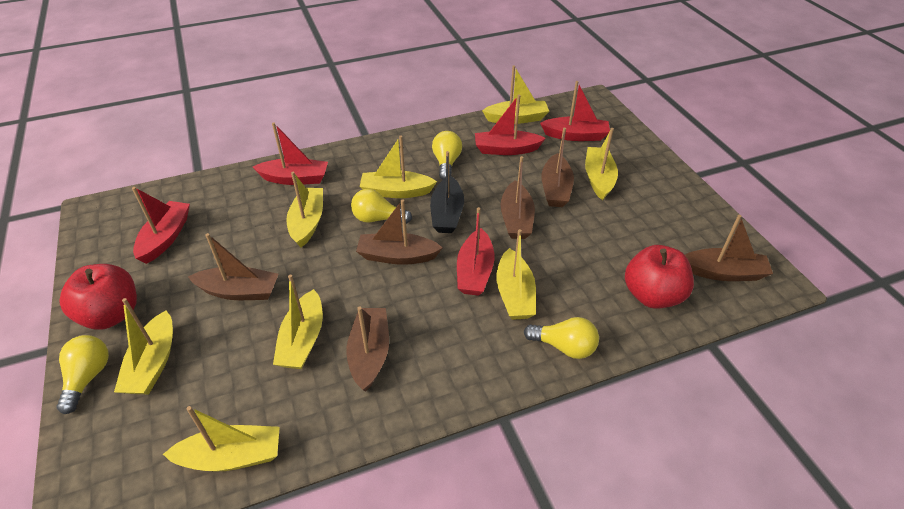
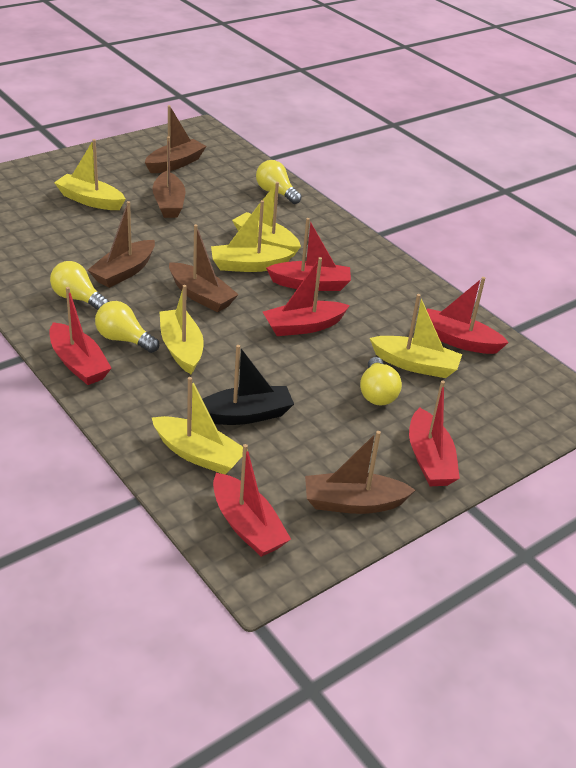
brown boat: 6 -> 5
red apple: 2 -> 0
red boat: 5 -> 6
yellow boat: 8 -> 6

